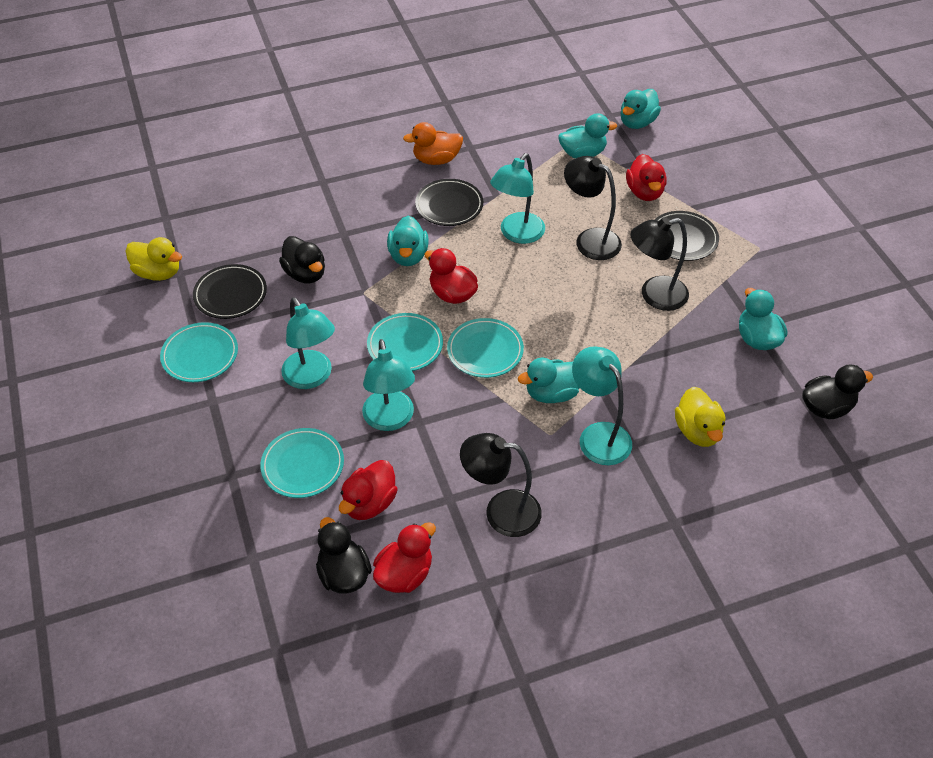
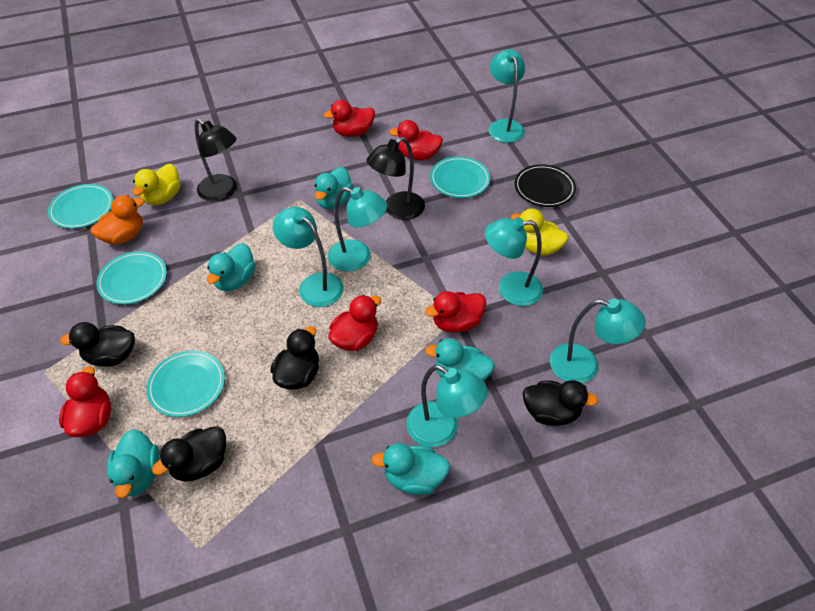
black duck: 3 -> 4
black lamp: 3 -> 2
black plate: 3 -> 1
red duck: 4 -> 5
turquoise lamp: 4 -> 6

